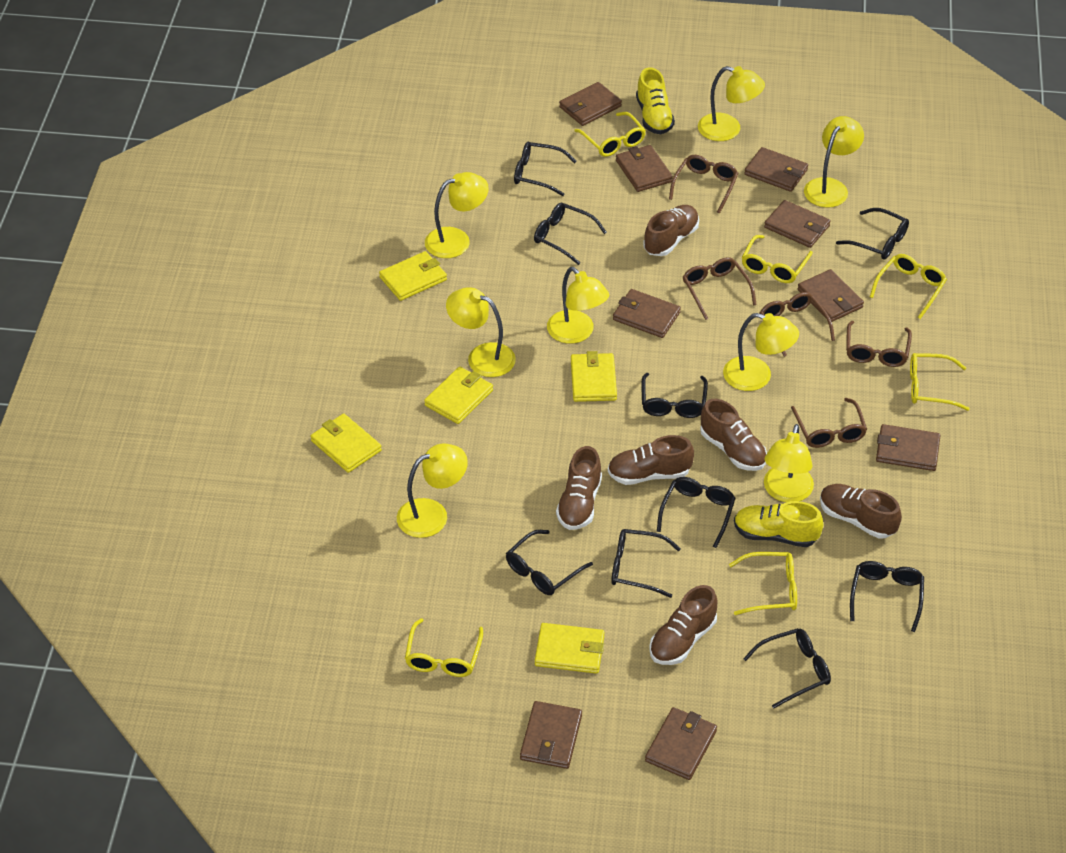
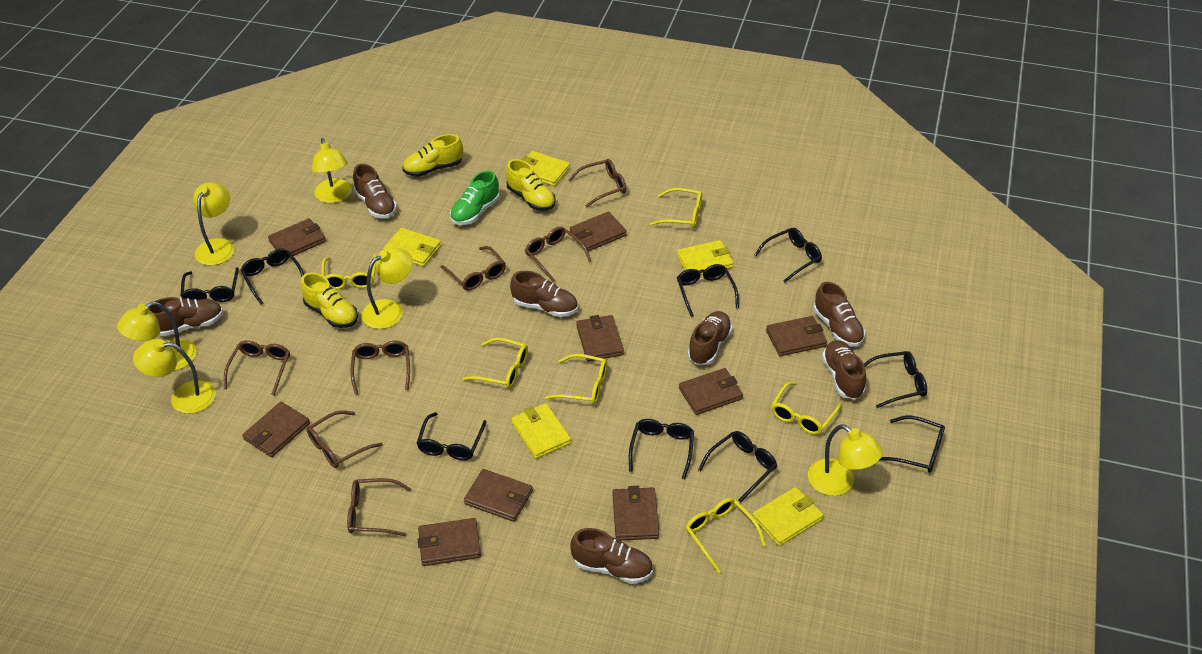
brown glasses: 5 -> 7
brown shoe: 6 -> 7
green shoe: 0 -> 1
yellow lamp: 8 -> 6
yellow shoe: 2 -> 3

